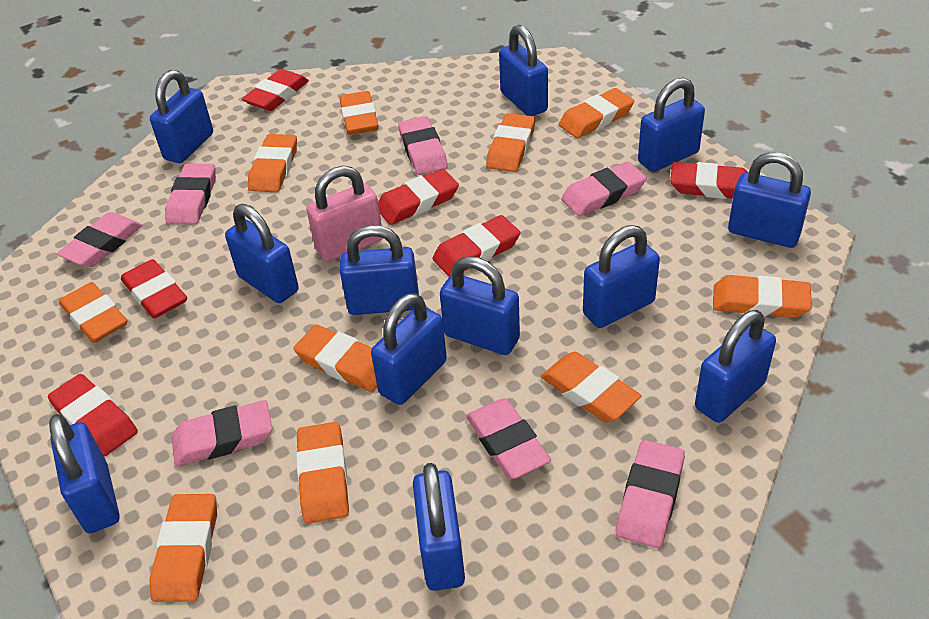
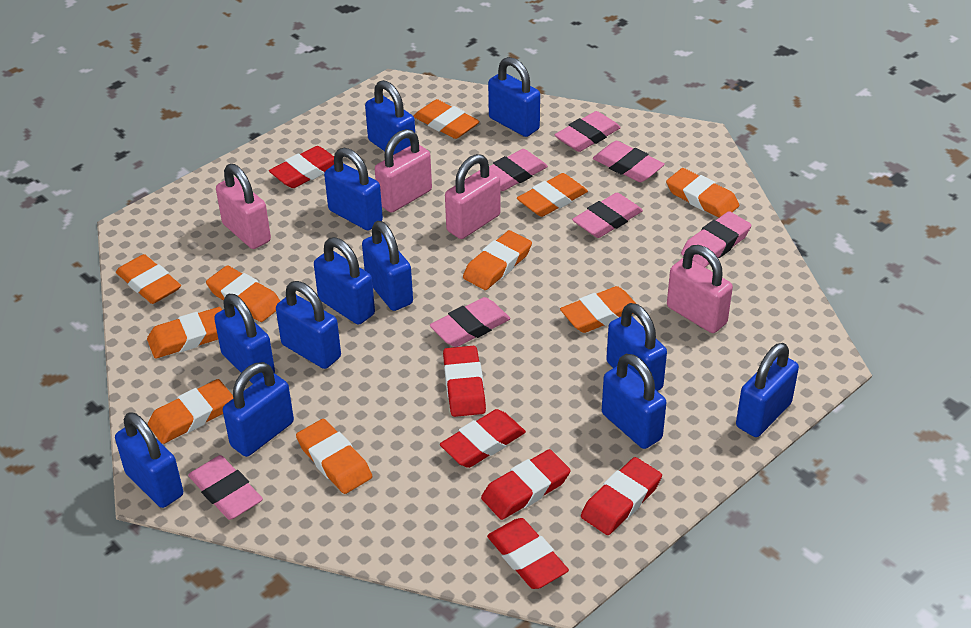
pink padlock: 1 -> 4

